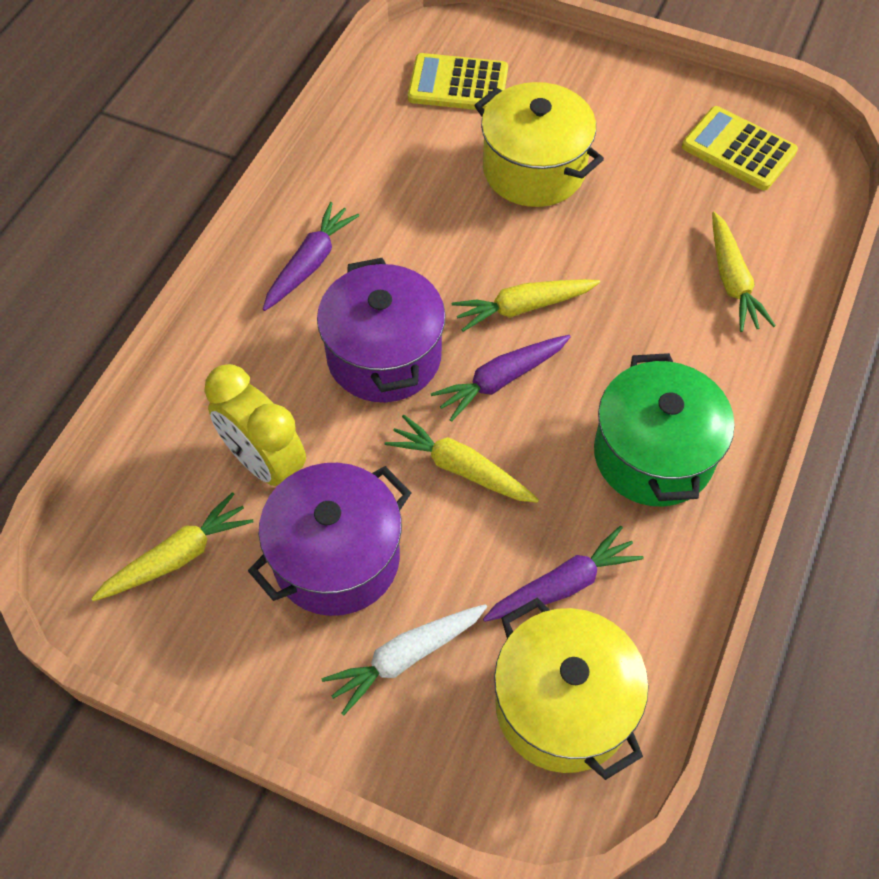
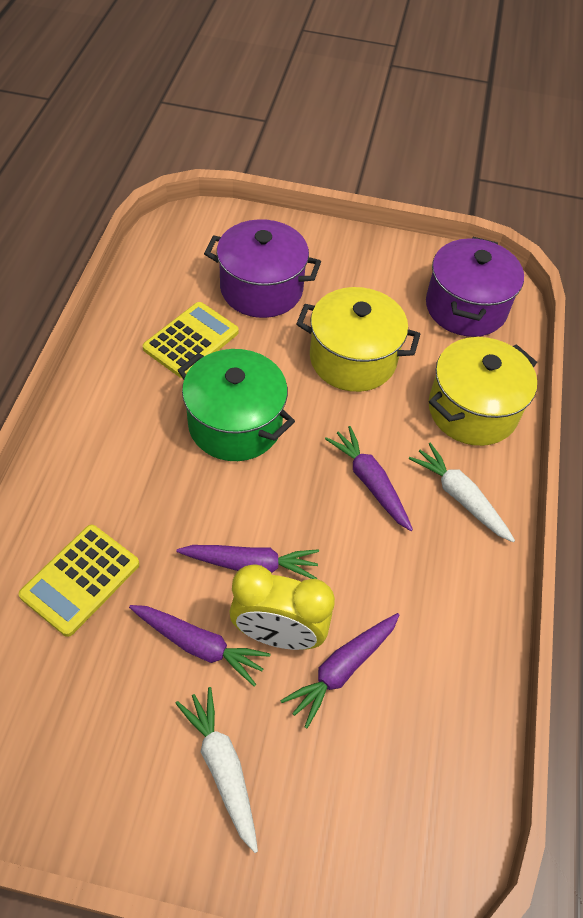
purple carrot: 3 -> 4
white carrot: 1 -> 2
yellow carrot: 4 -> 0

